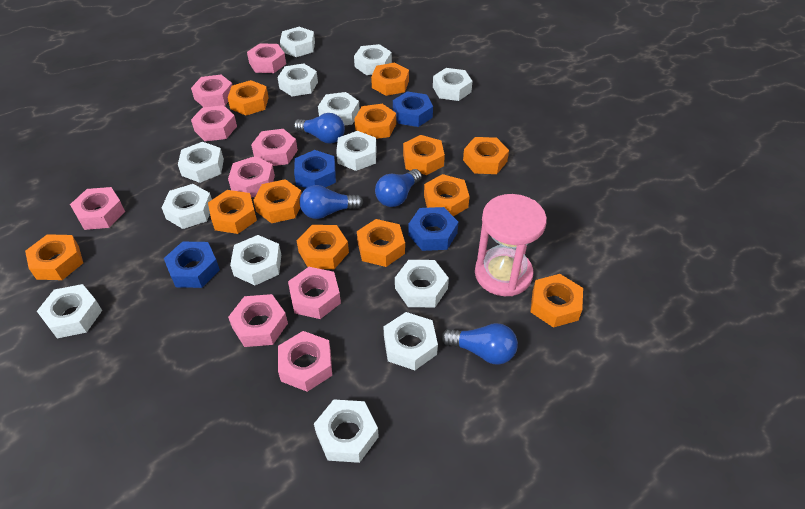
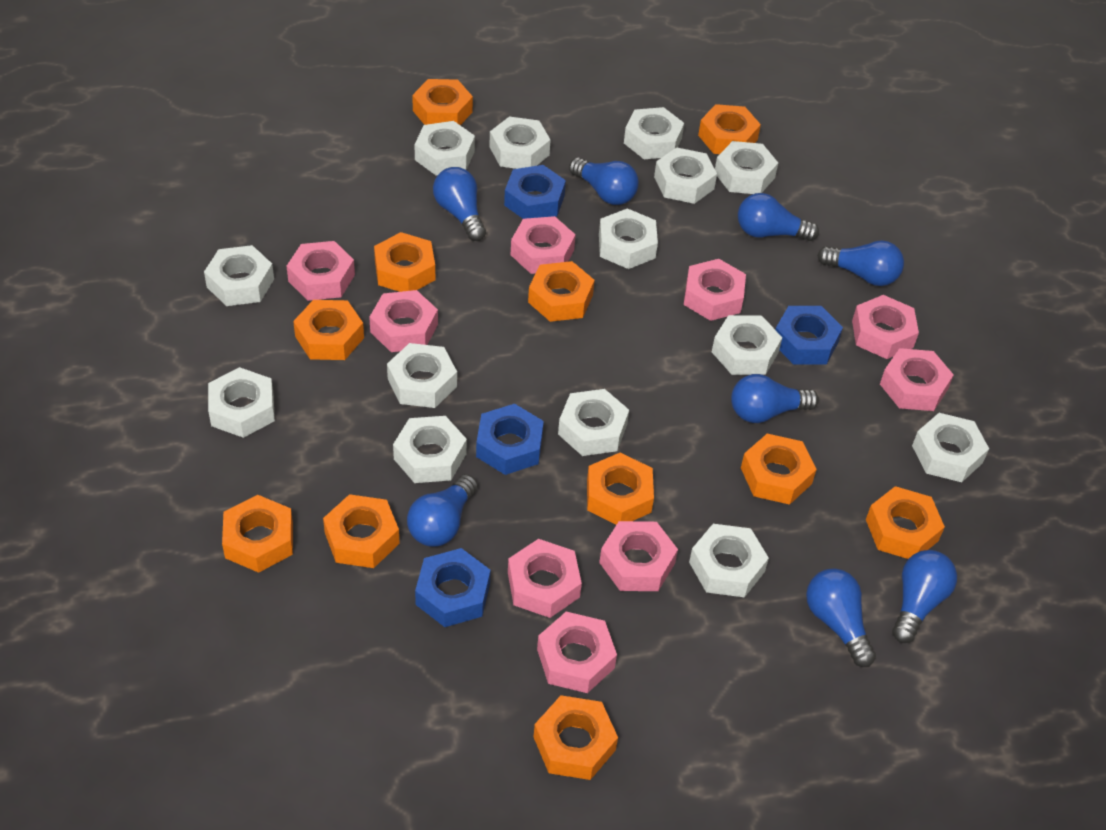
blue light bulb: 4 -> 8
orange nut: 12 -> 11
pink hourglass: 1 -> 0
white nut: 13 -> 14

